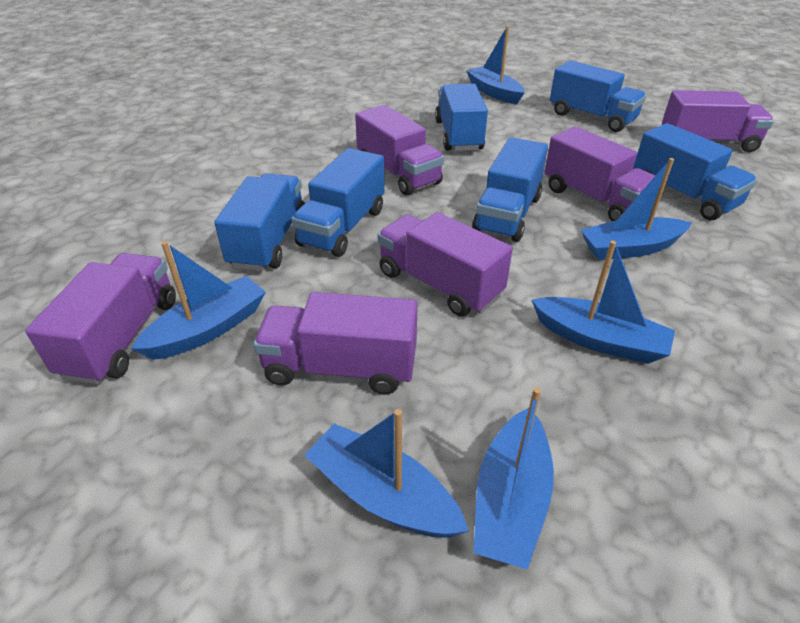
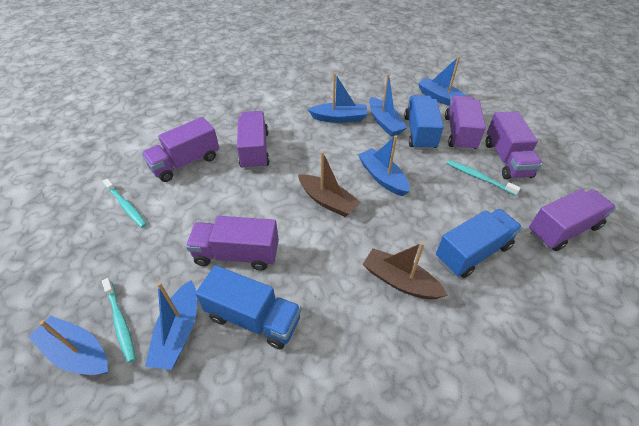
blue truck: 6 -> 3
brown boat: 0 -> 2
turquoise toothbrush: 0 -> 3

